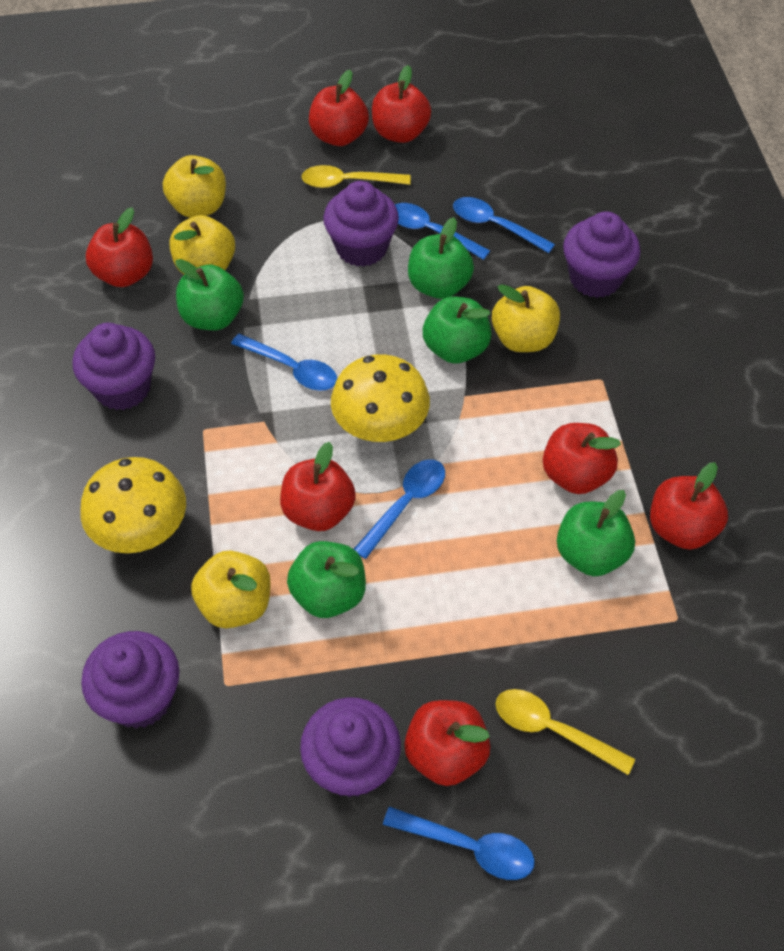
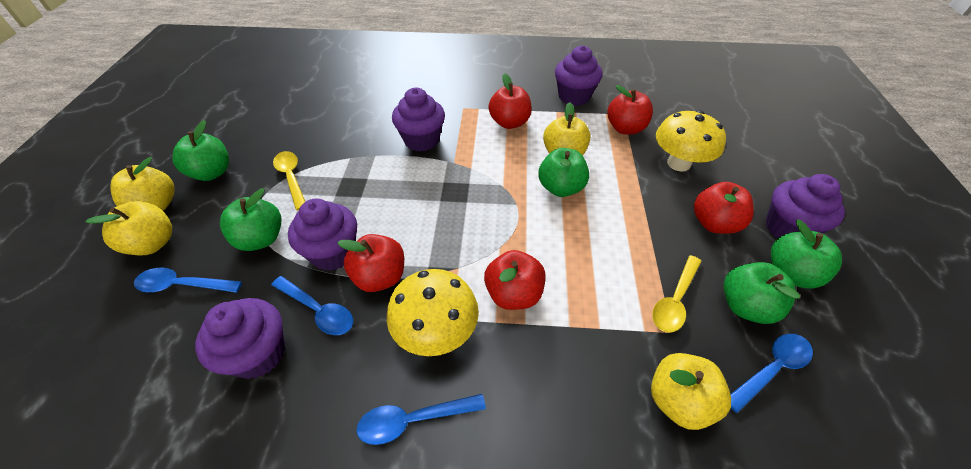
blue spoon: 5 -> 4
red apple: 7 -> 5

